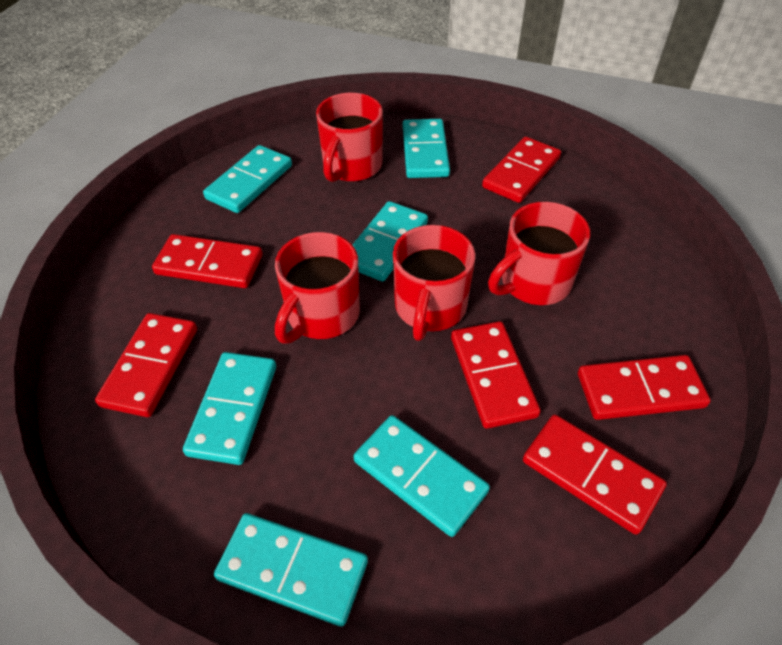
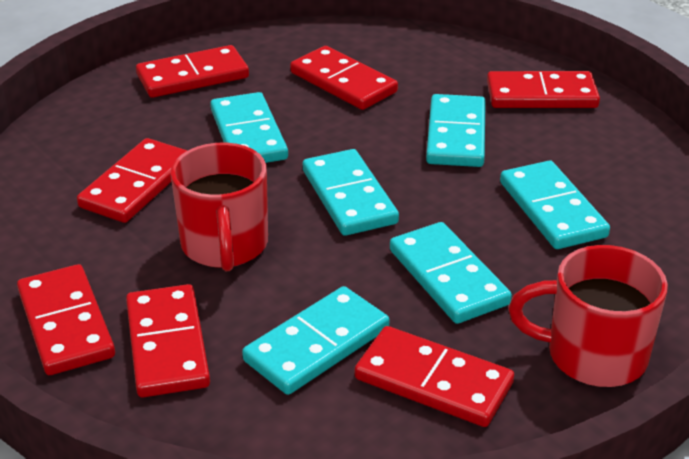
red domino: 6 -> 7
red mug: 4 -> 2

